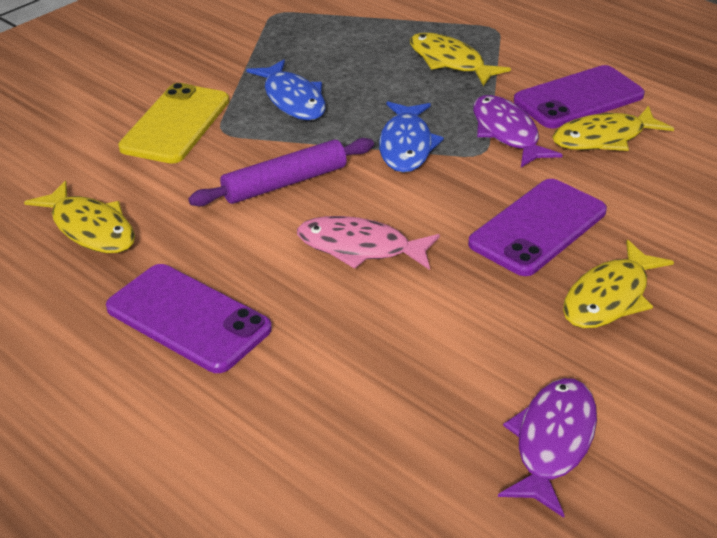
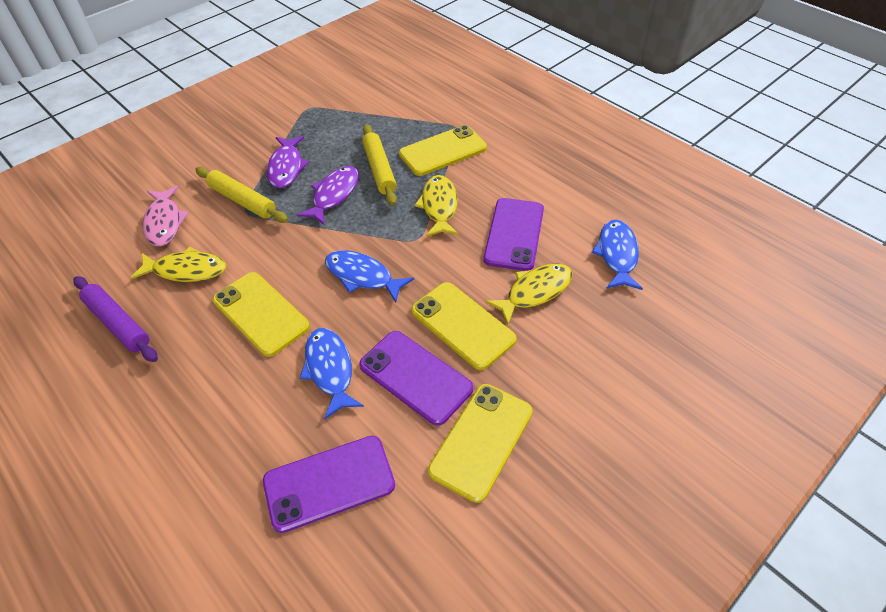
blue fish: 2 -> 3
yellow fish: 4 -> 3
yellow phone: 1 -> 4
yellow rolling pin: 0 -> 2

